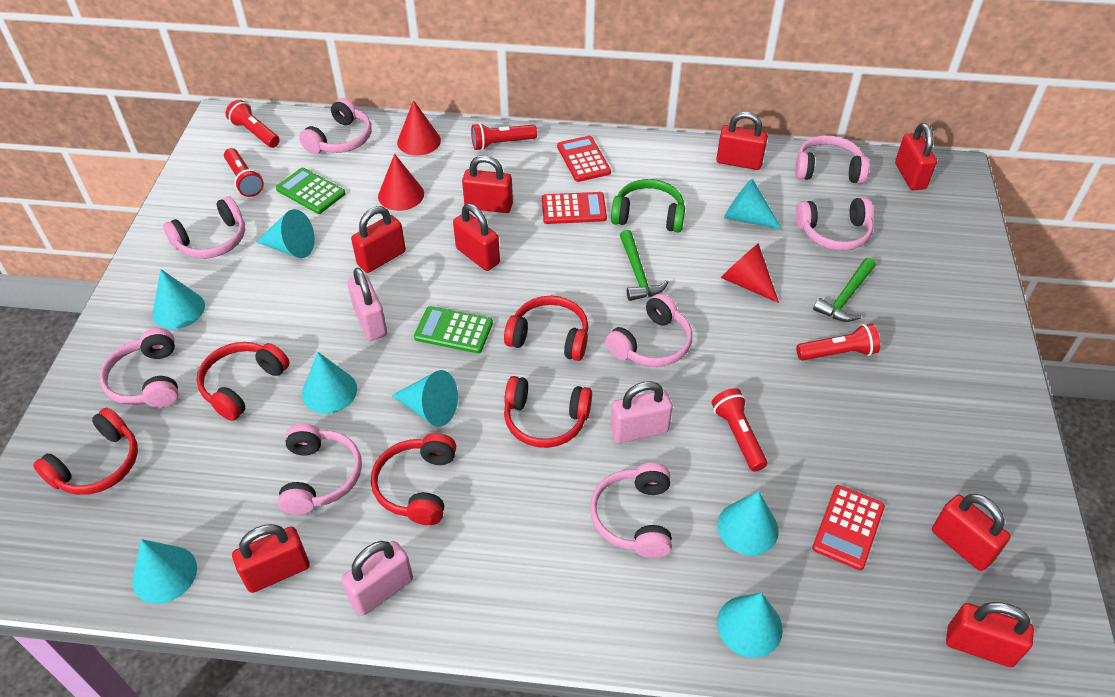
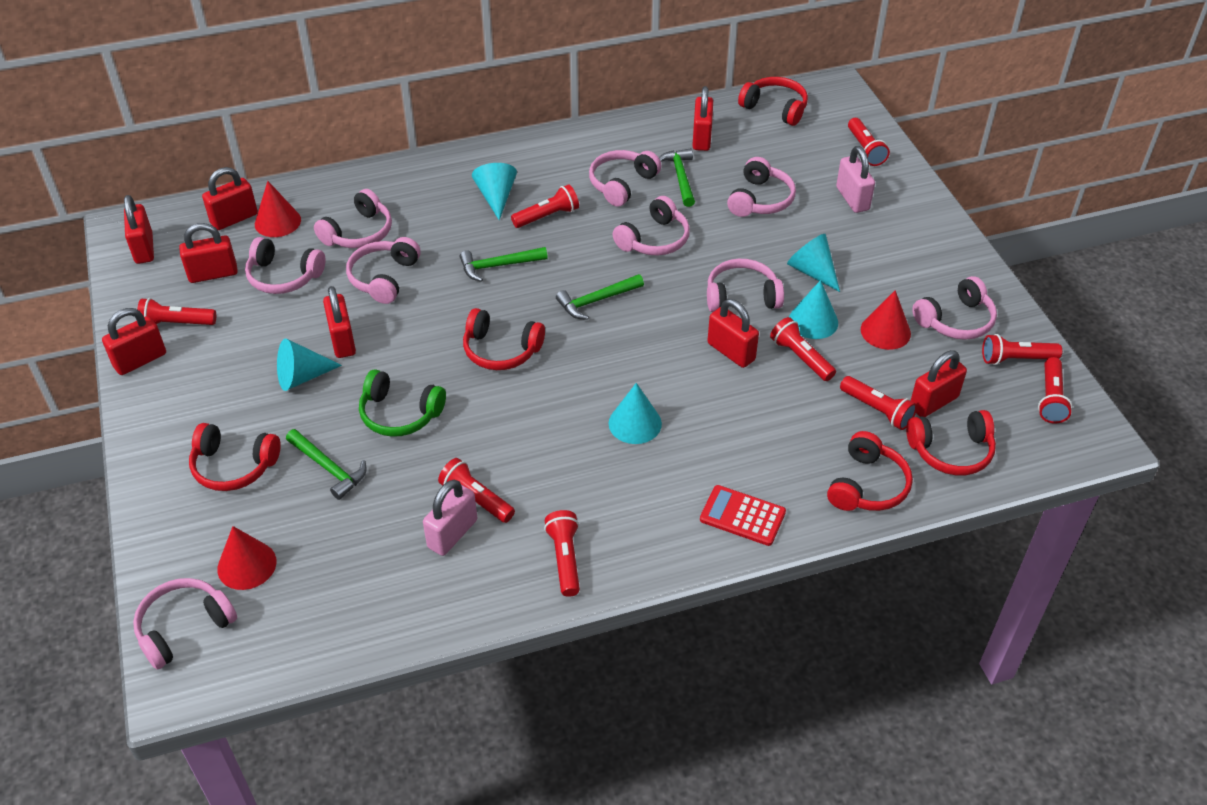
green calculator: 2 -> 0
green hammer: 2 -> 4
pink headphones: 8 -> 9
pink padlock: 3 -> 2
red calculator: 3 -> 1
red flashlight: 5 -> 9
turquoise cone: 8 -> 5

